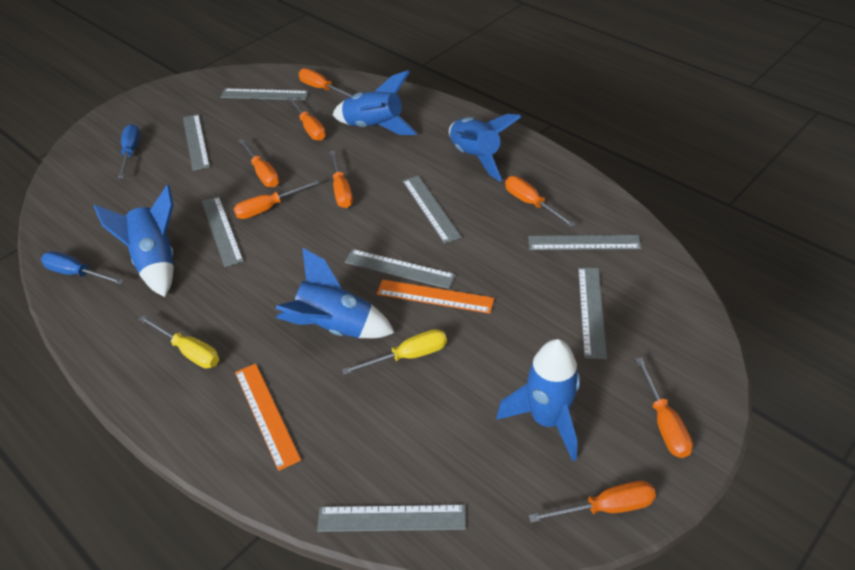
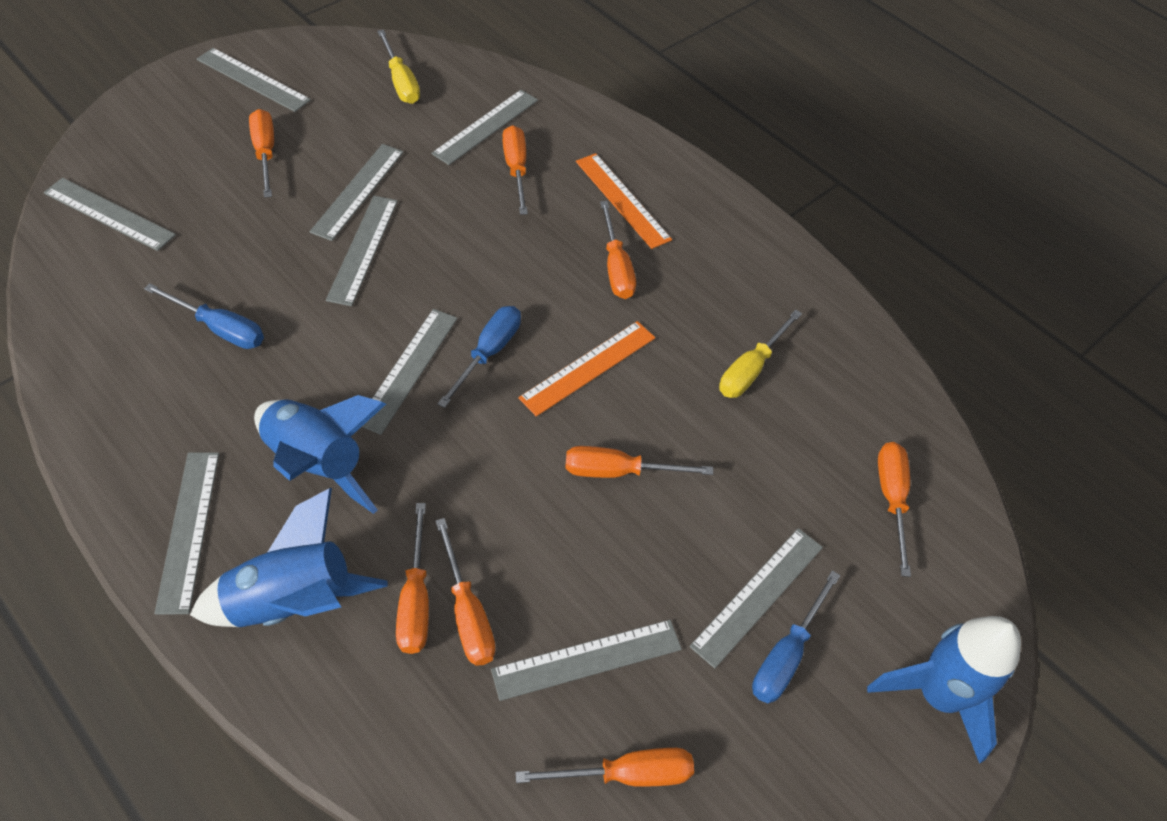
blue rocket: 5 -> 3
blue screwdriver: 2 -> 3
grey ruler: 8 -> 9

